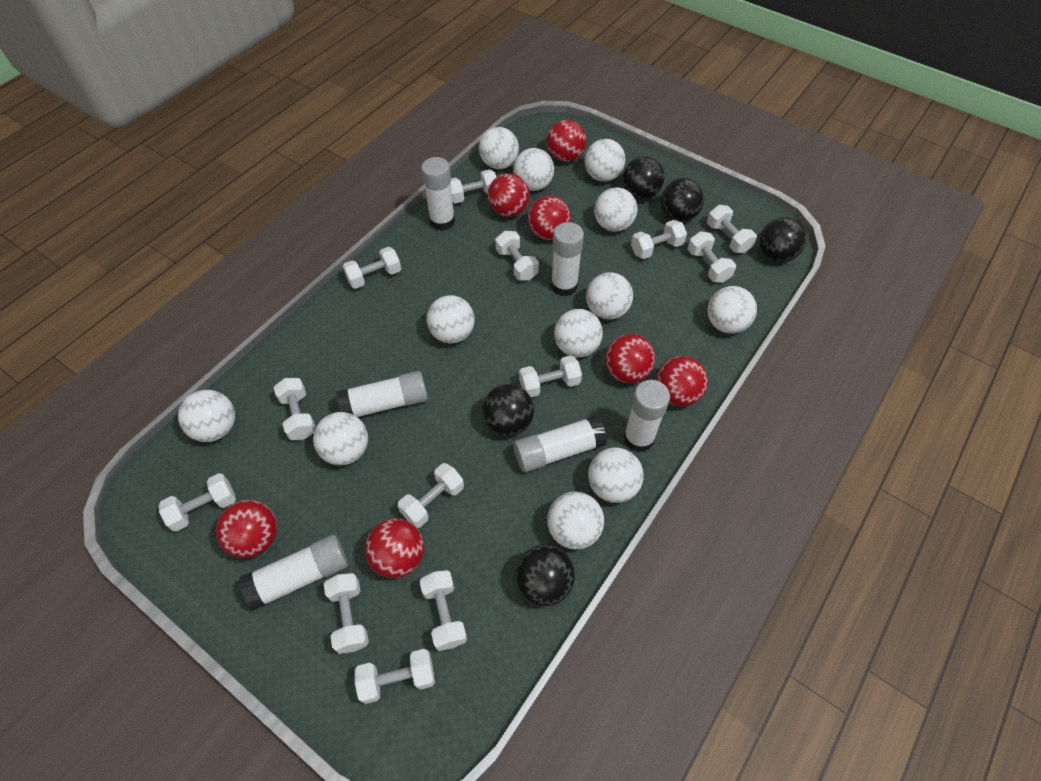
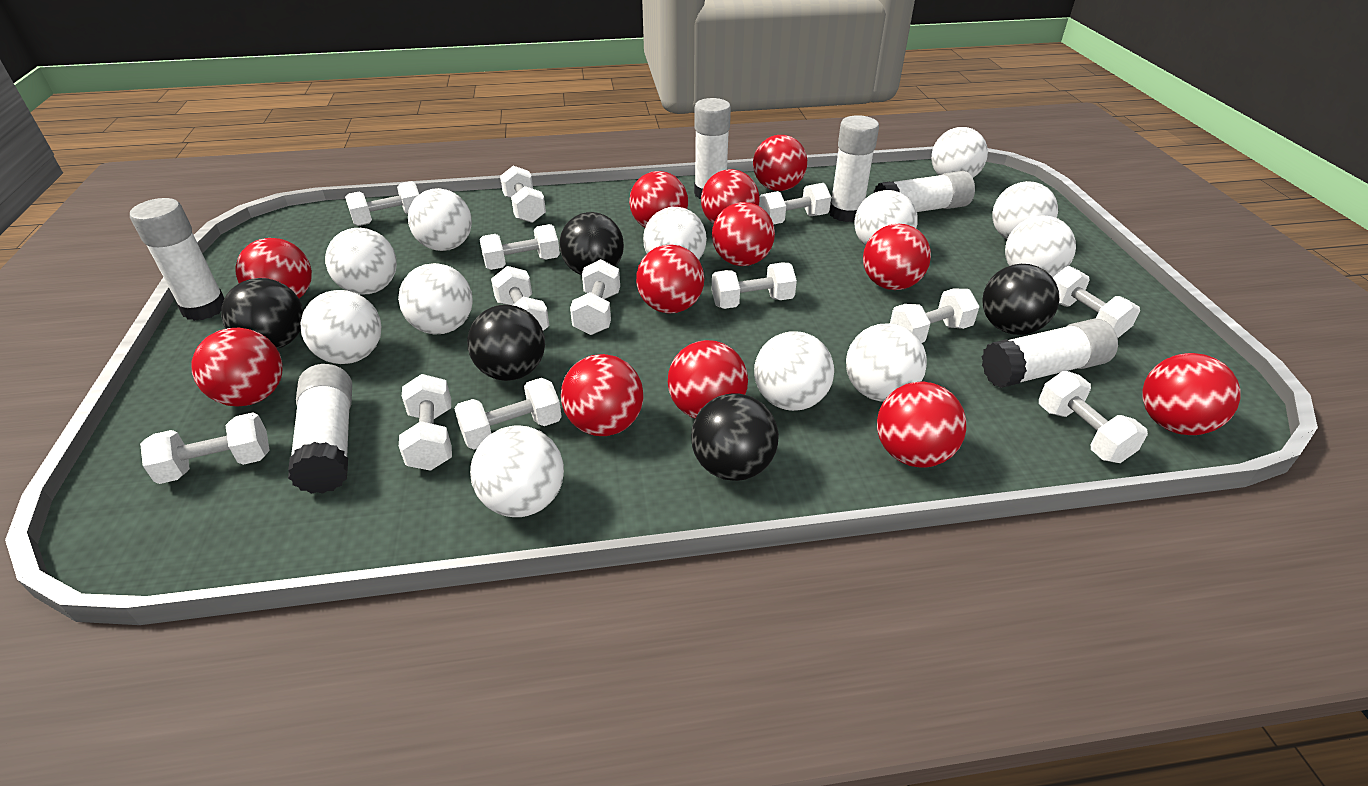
red ball: 7 -> 12

